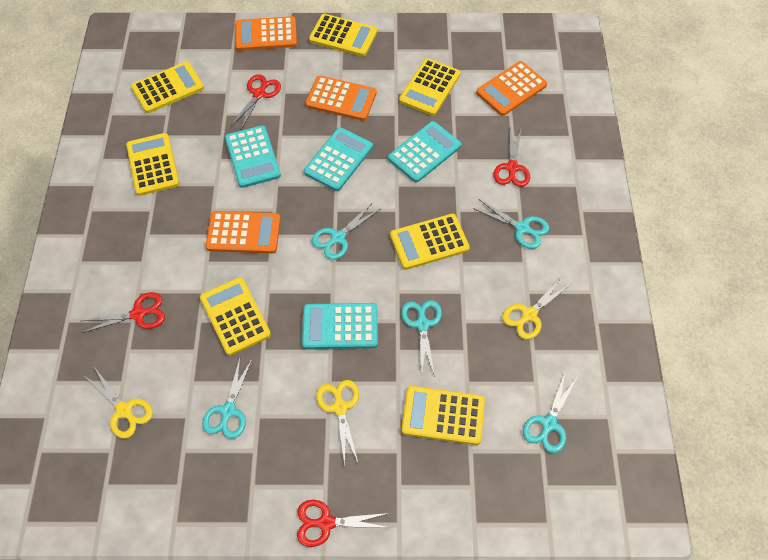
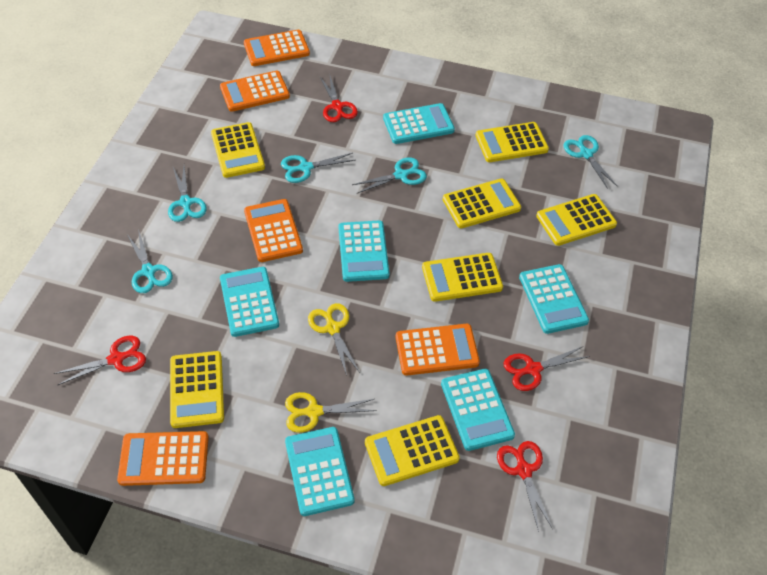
orange calculator: 4 -> 5
turquoise calculator: 4 -> 6
yellow scissors: 3 -> 2

